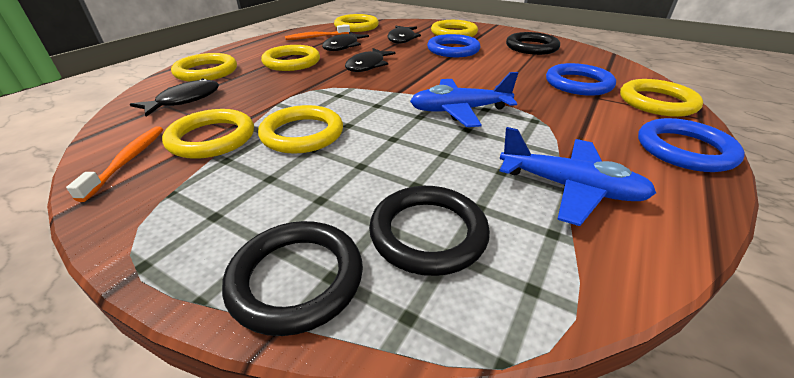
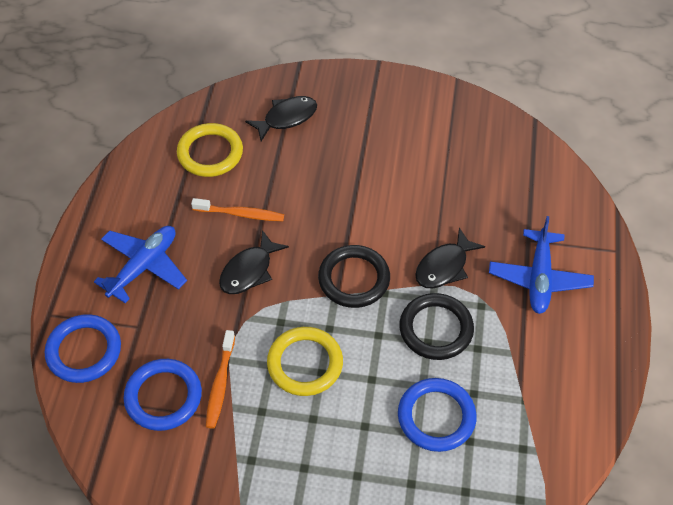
black fish: 4 -> 3
black ring: 3 -> 2
yellow ring: 7 -> 2

